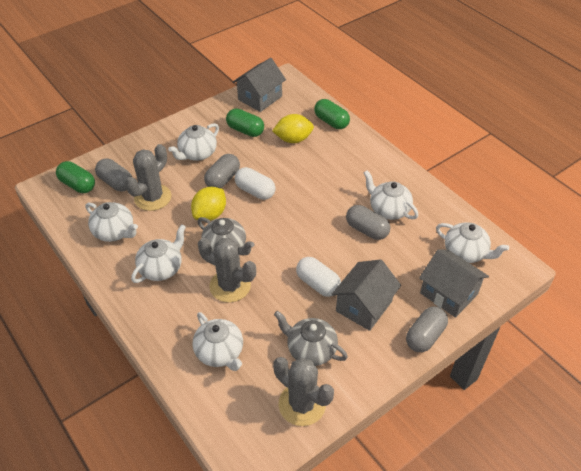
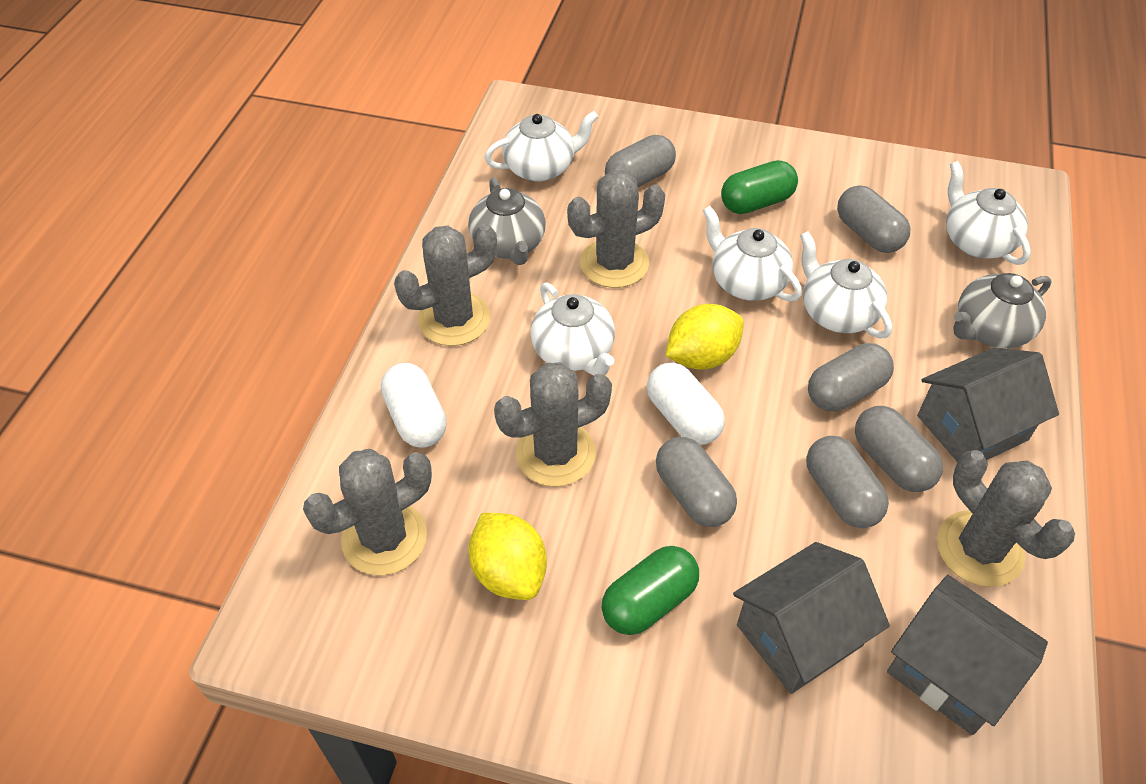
green capsule: 3 -> 2
grey cactus: 3 -> 5
grey capsule: 4 -> 6
white teapot: 6 -> 5

